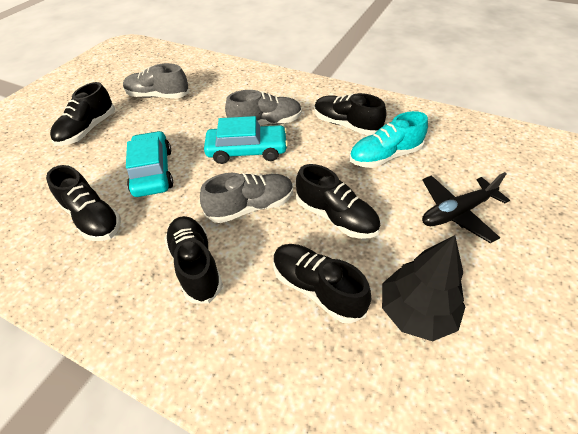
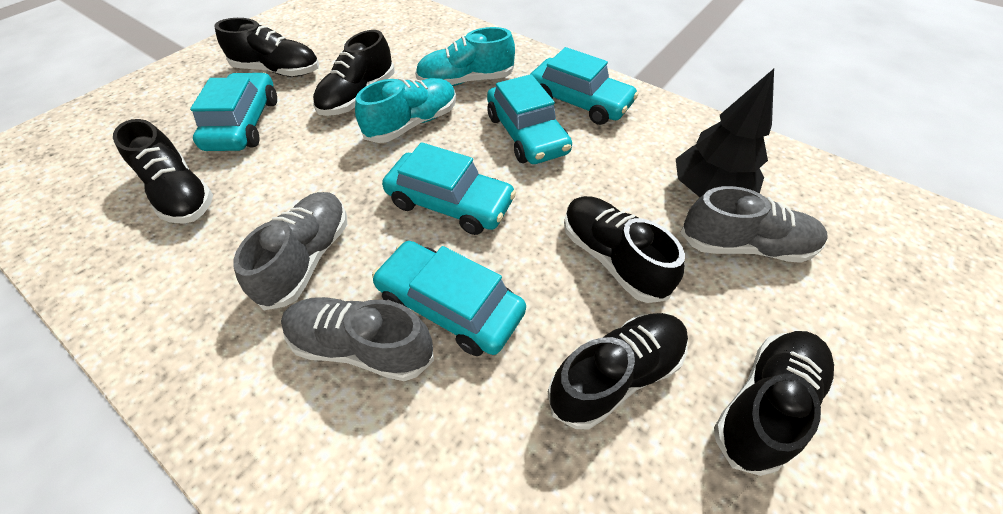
black plane: 1 -> 0
turquoise car: 2 -> 5
turquoise shoe: 1 -> 2

